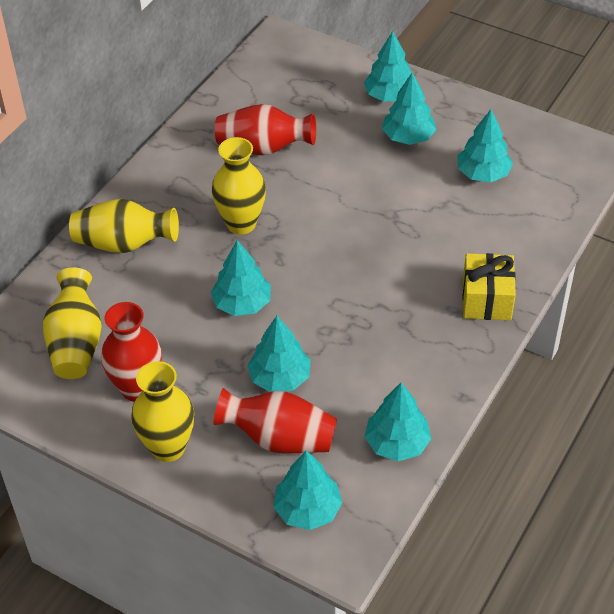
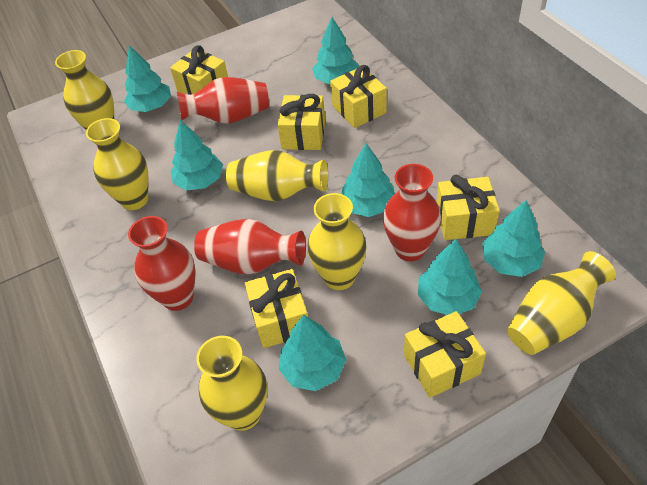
red vase: 3 -> 4
yellow gift: 1 -> 6
yellow vase: 4 -> 6

